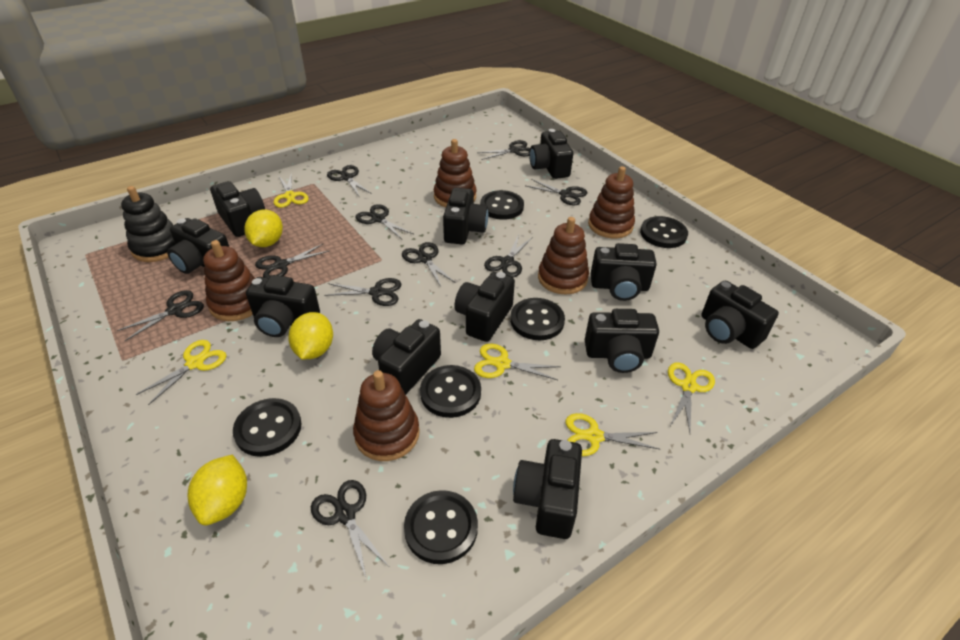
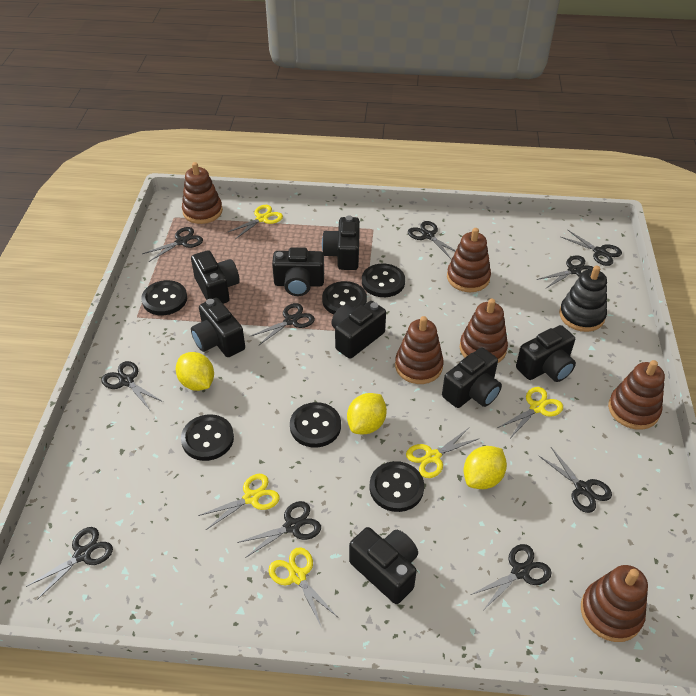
black camera: 11 -> 8
brown stacking toy: 5 -> 6

